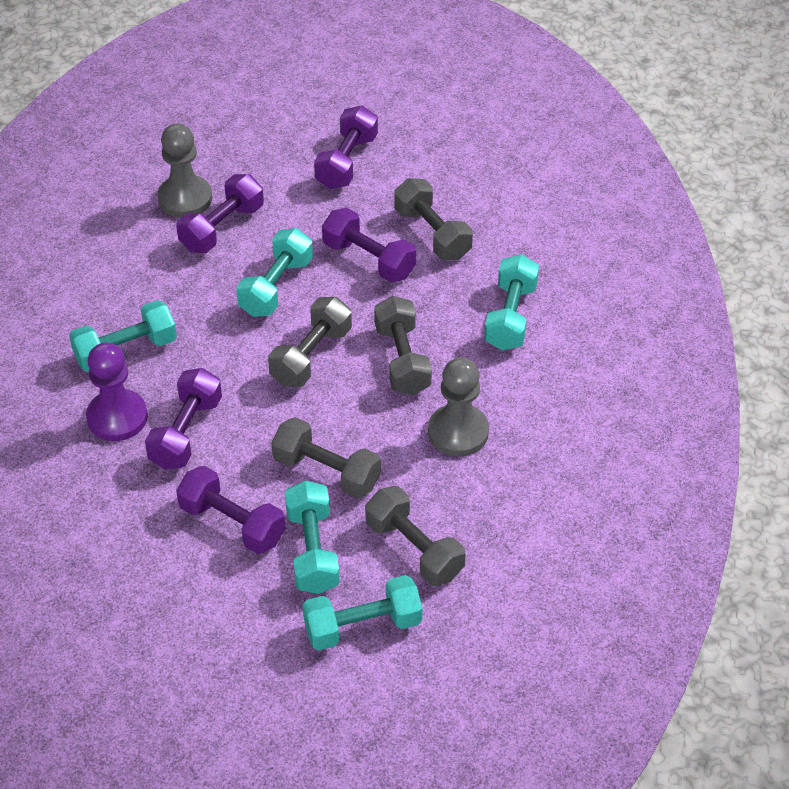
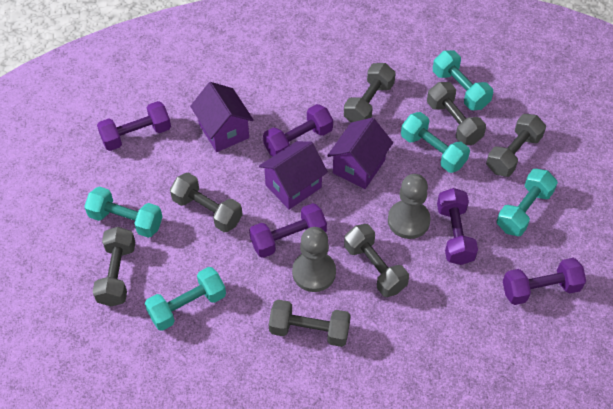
grey dumbbell: 5 -> 7
purple house: 0 -> 3
purple pawn: 1 -> 0

